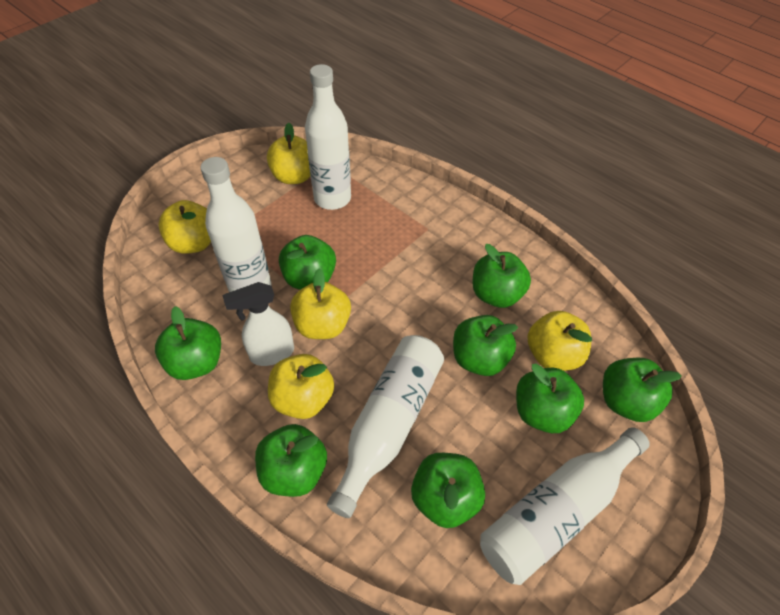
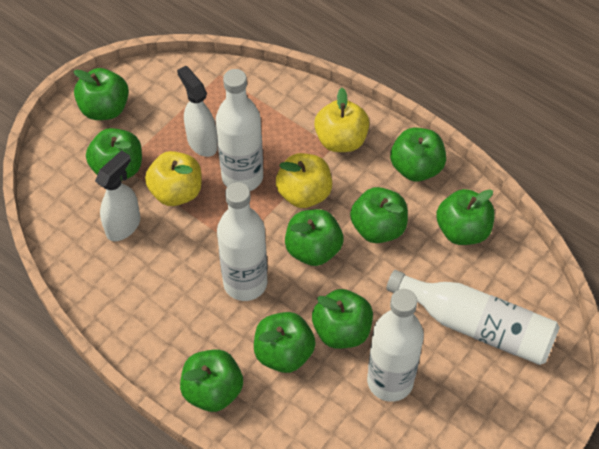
green apple: 8 -> 9
white spray bottle: 1 -> 2
yellow apple: 5 -> 3

